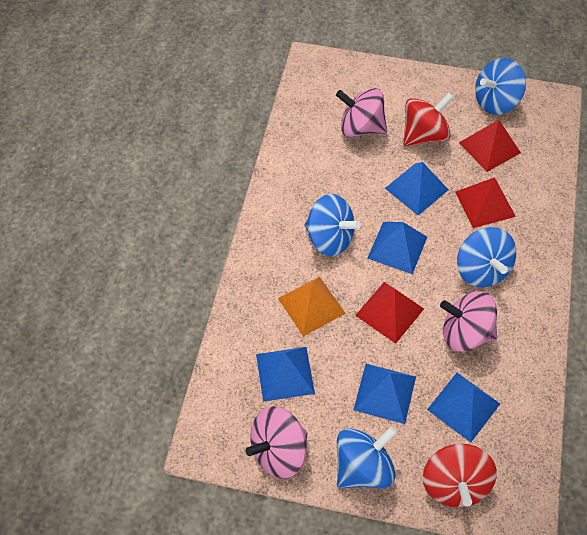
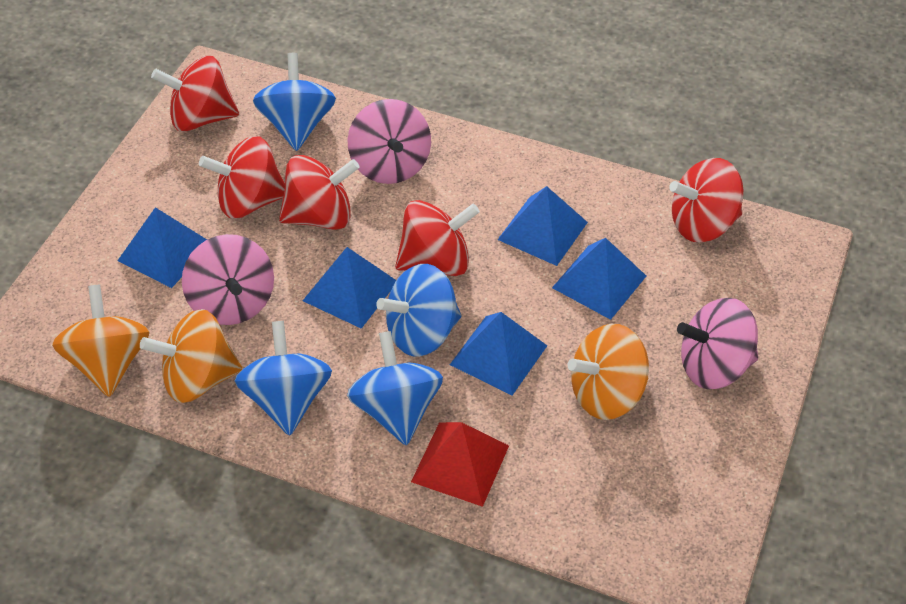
orange pyramid: 1 -> 0
orange spinning top: 0 -> 3
red pyramid: 3 -> 1
red spinning top: 2 -> 5

